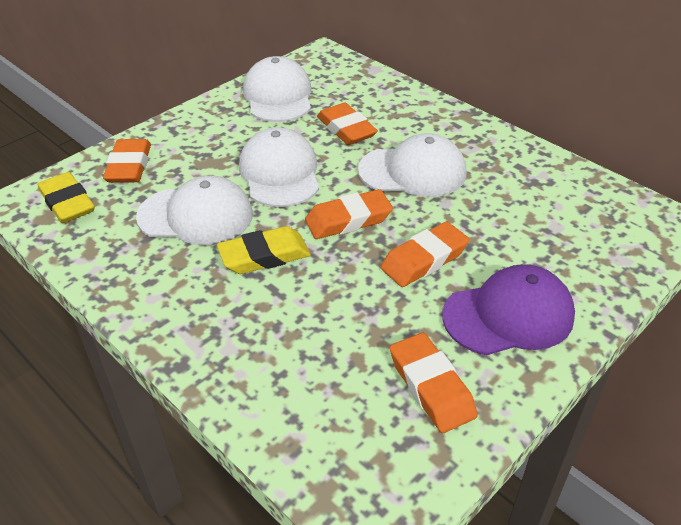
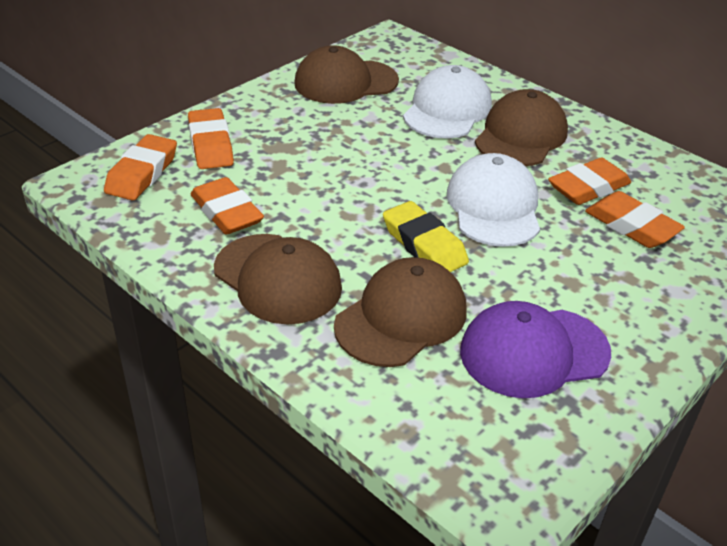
brown cap: 0 -> 4
white cap: 4 -> 2
yellow eraser: 2 -> 1

